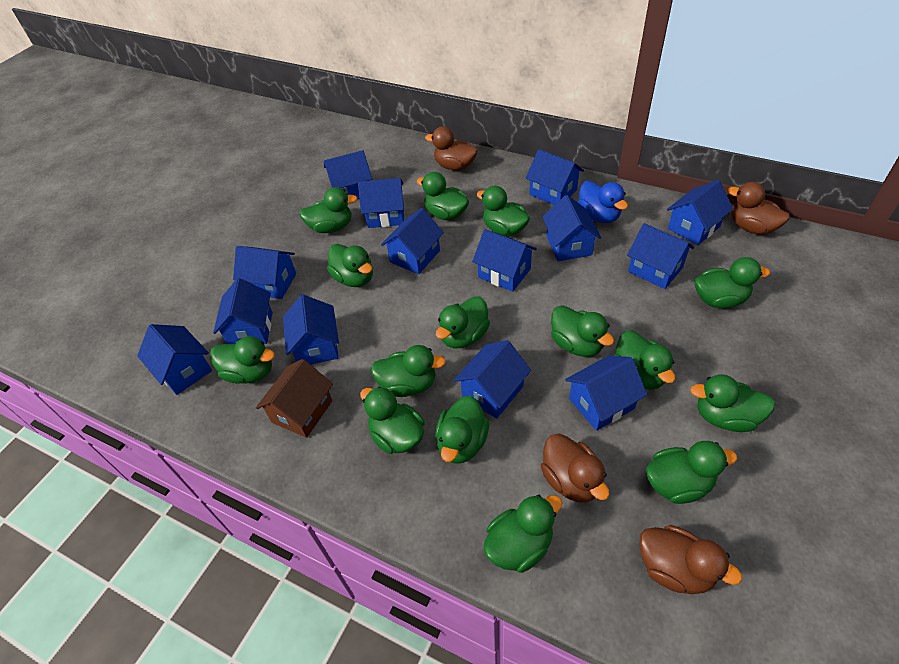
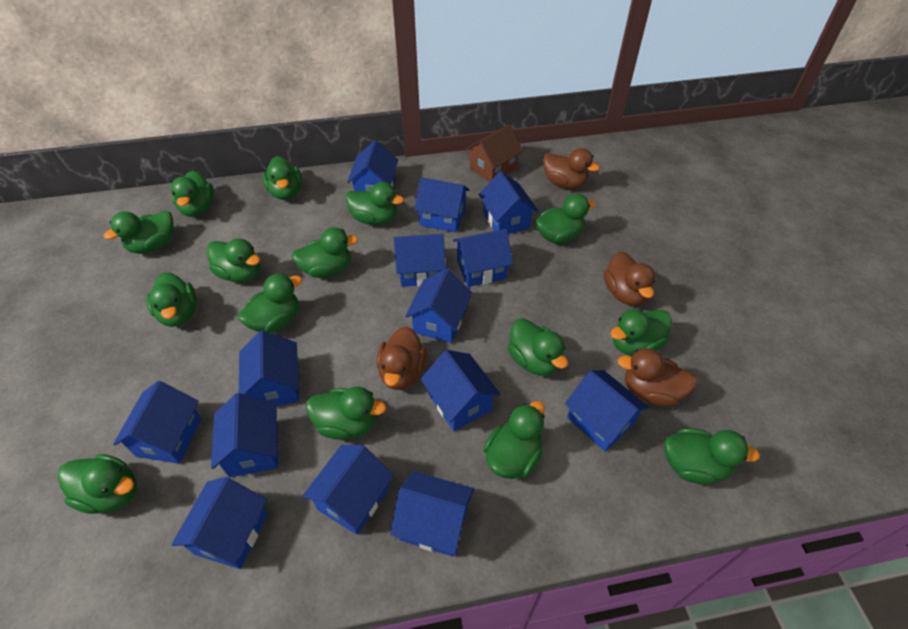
blue duck: 1 -> 0

